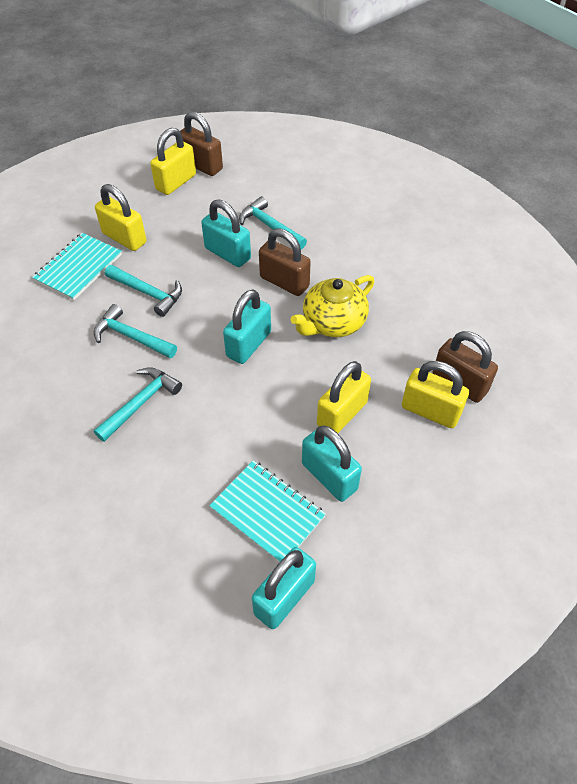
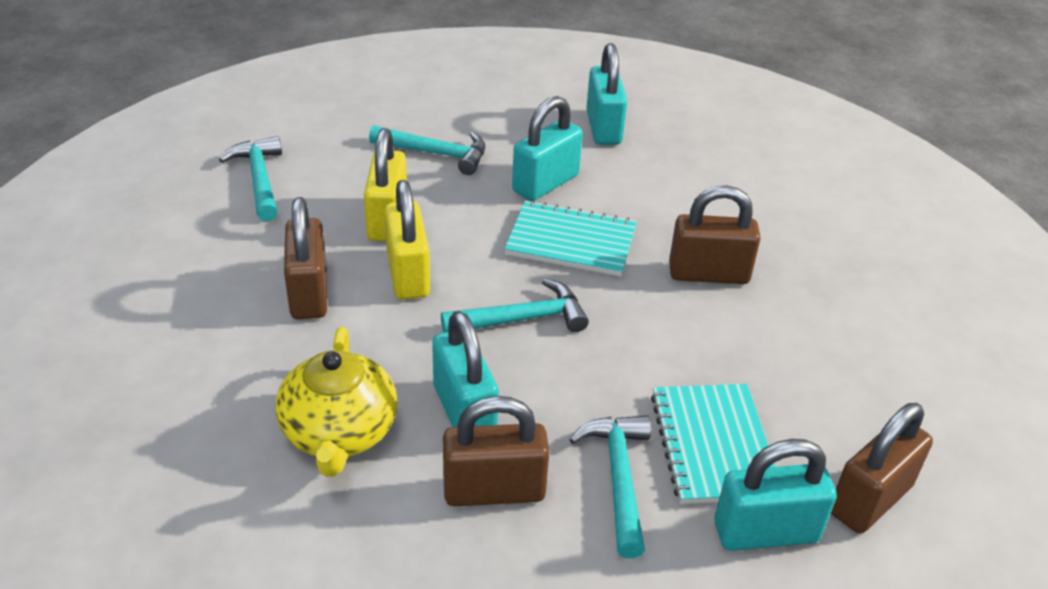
brown padlock: 3 -> 4
yellow padlock: 4 -> 2

